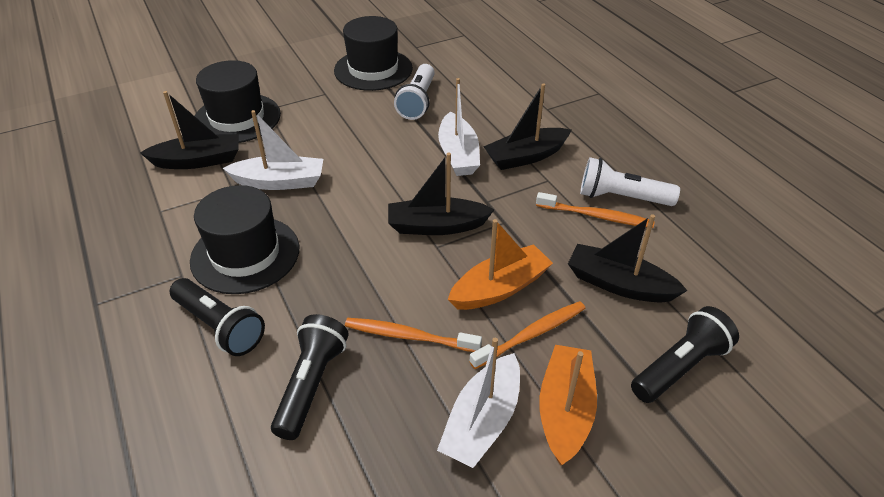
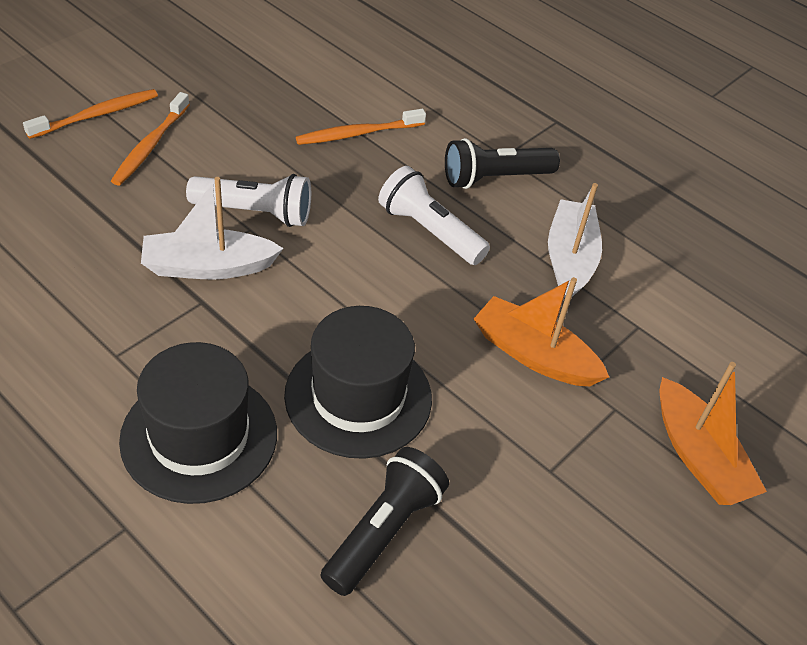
black boat: 4 -> 0
black flashlight: 3 -> 2
black hat: 3 -> 2
white boat: 3 -> 2

